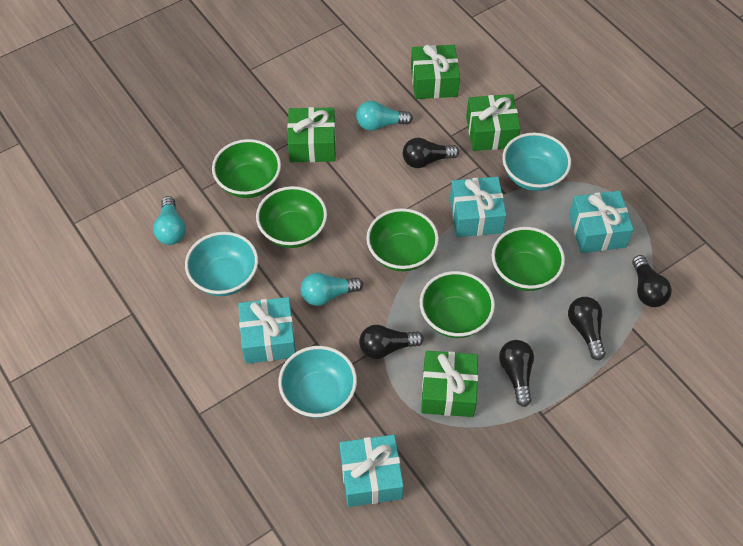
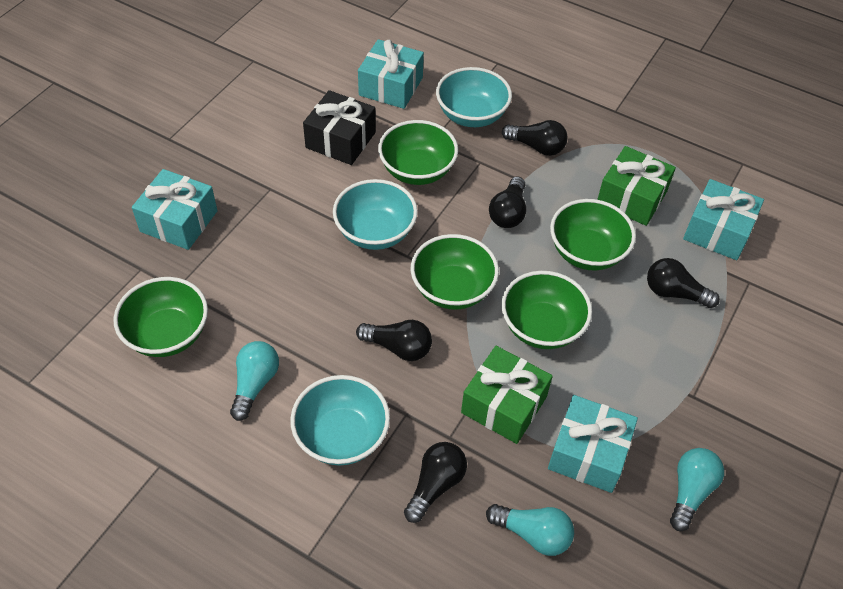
black gift: 0 -> 1
green gift: 4 -> 2

